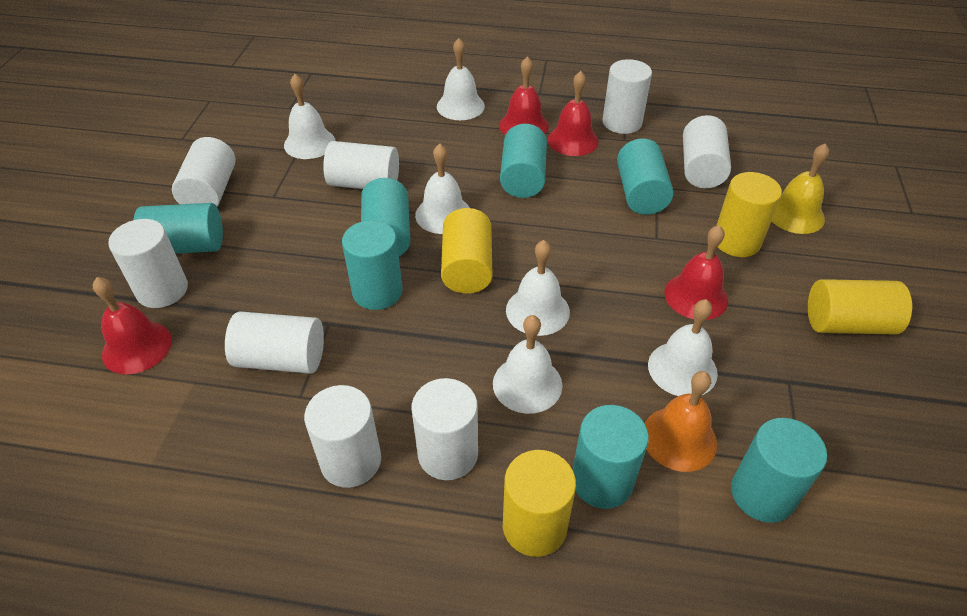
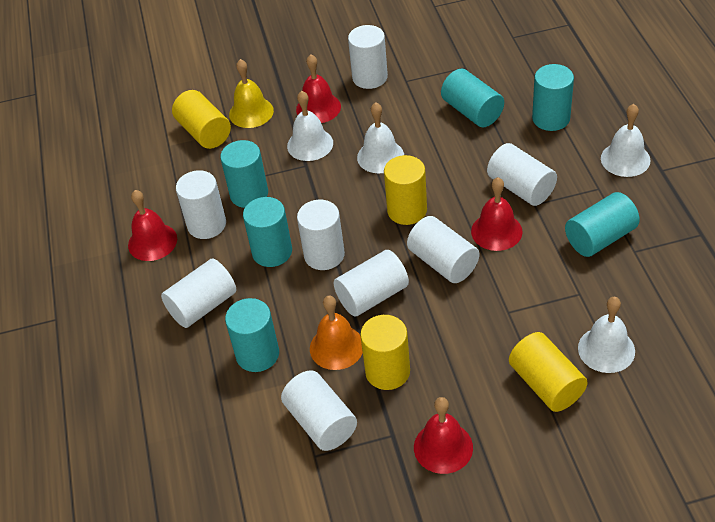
turquoise cylinder: 7 -> 6
white bell: 6 -> 4

